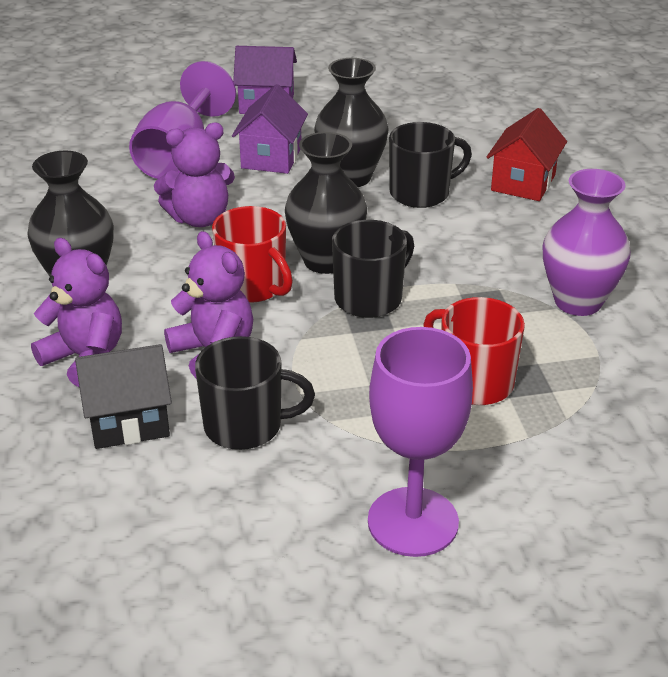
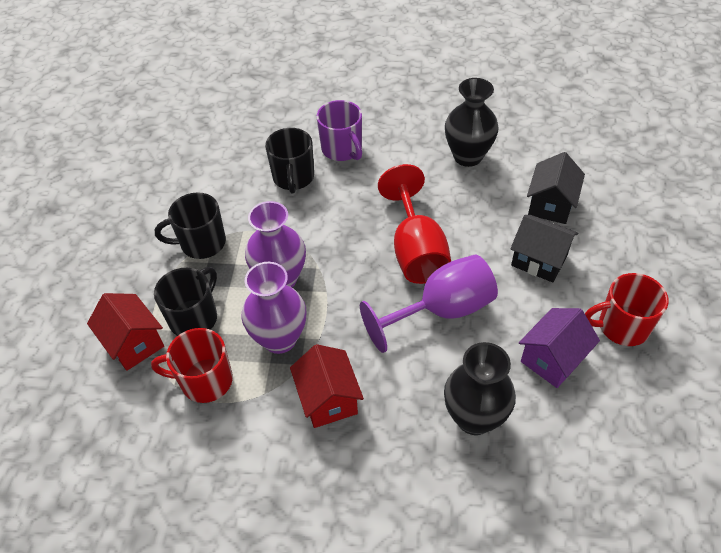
black house: 1 -> 2
black vase: 3 -> 2
purple goblet: 2 -> 1
purple house: 2 -> 1
purple mug: 0 -> 1
purple teddy bear: 3 -> 0
purple vase: 1 -> 2
red goblet: 0 -> 1
red house: 1 -> 2

